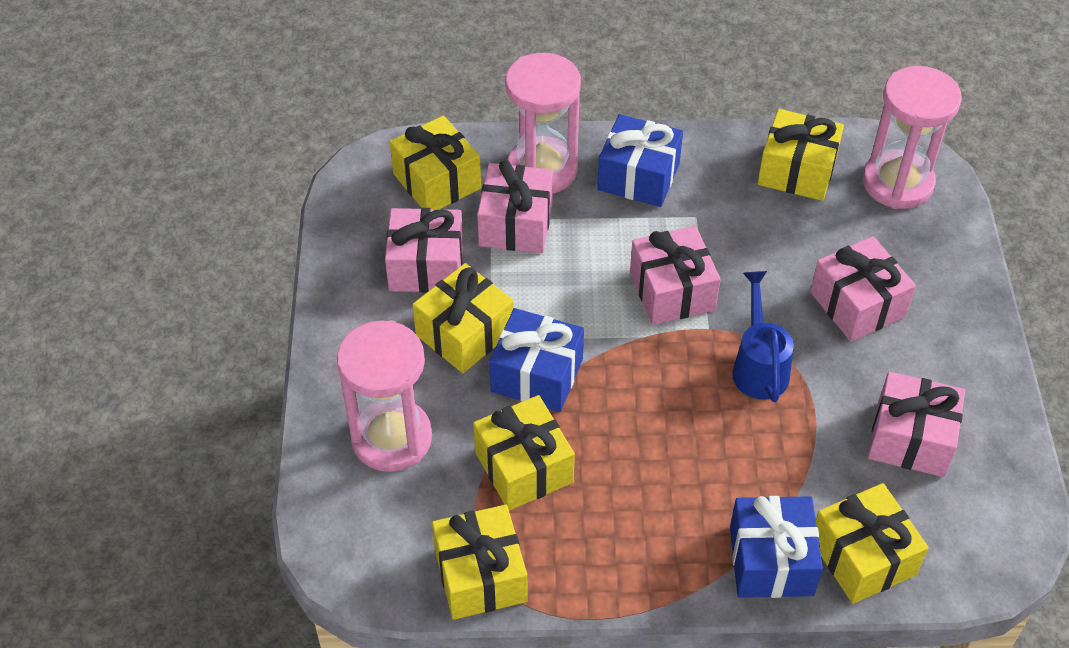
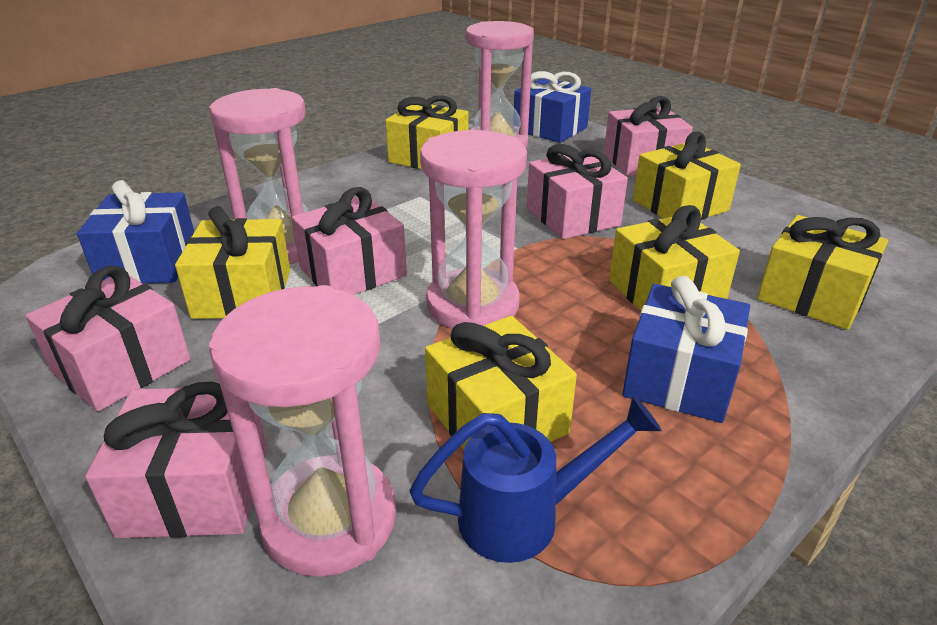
pink hourglass: 3 -> 4

